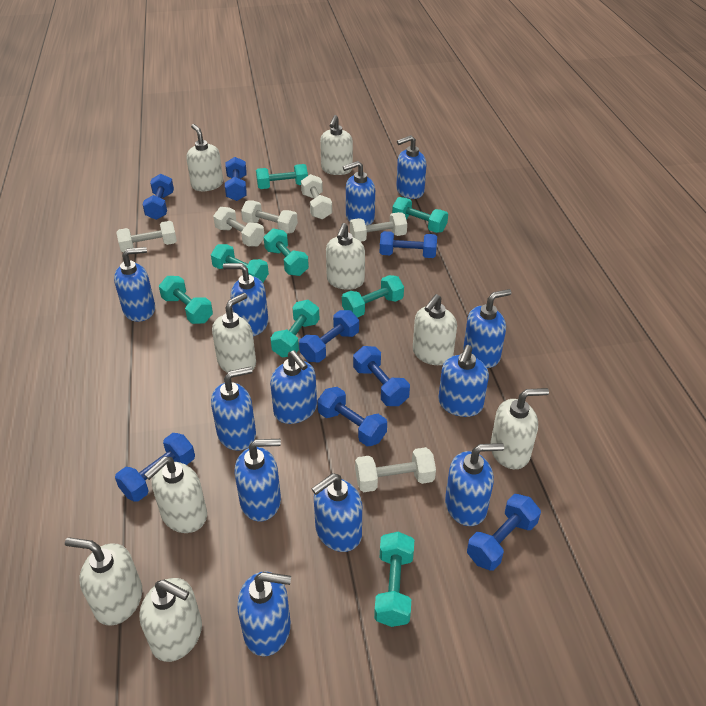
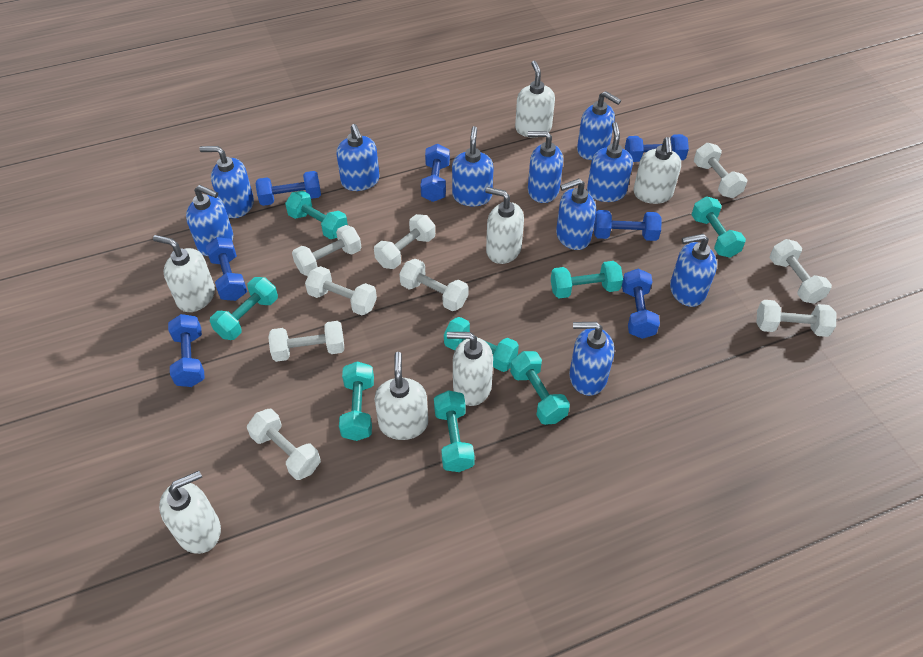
blue dumbbell: 8 -> 7
blue soap dispenser: 12 -> 10
white dumbbell: 6 -> 9
white soap dispenser: 9 -> 7

